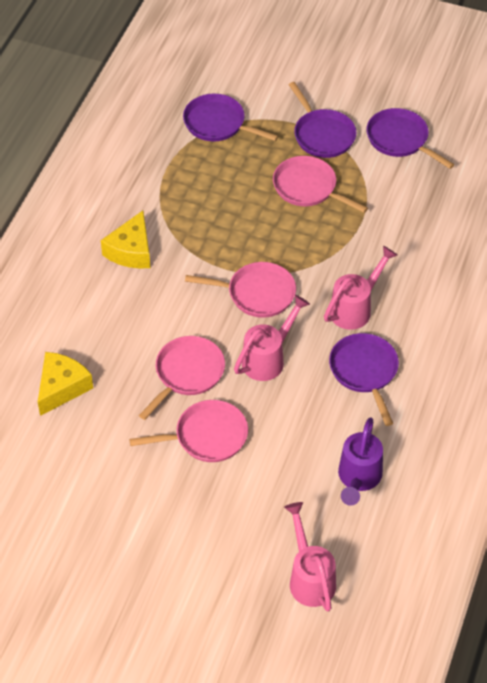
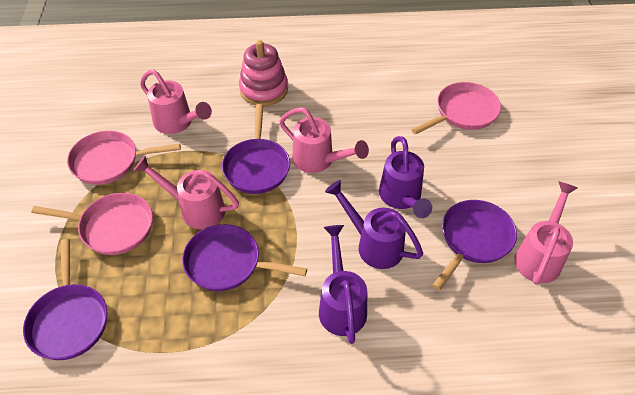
pink pan: 4 -> 3
pink stacking toy: 0 -> 1
pink watering can: 3 -> 4
purple watering can: 1 -> 3
yellow cheese: 2 -> 0

